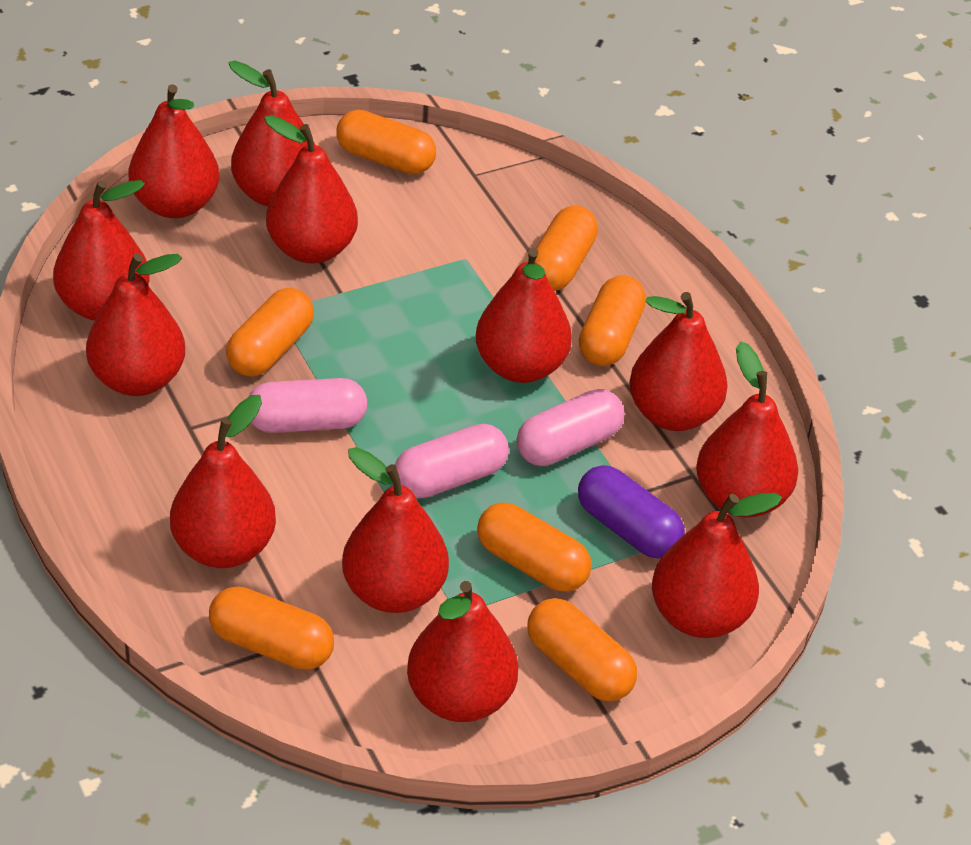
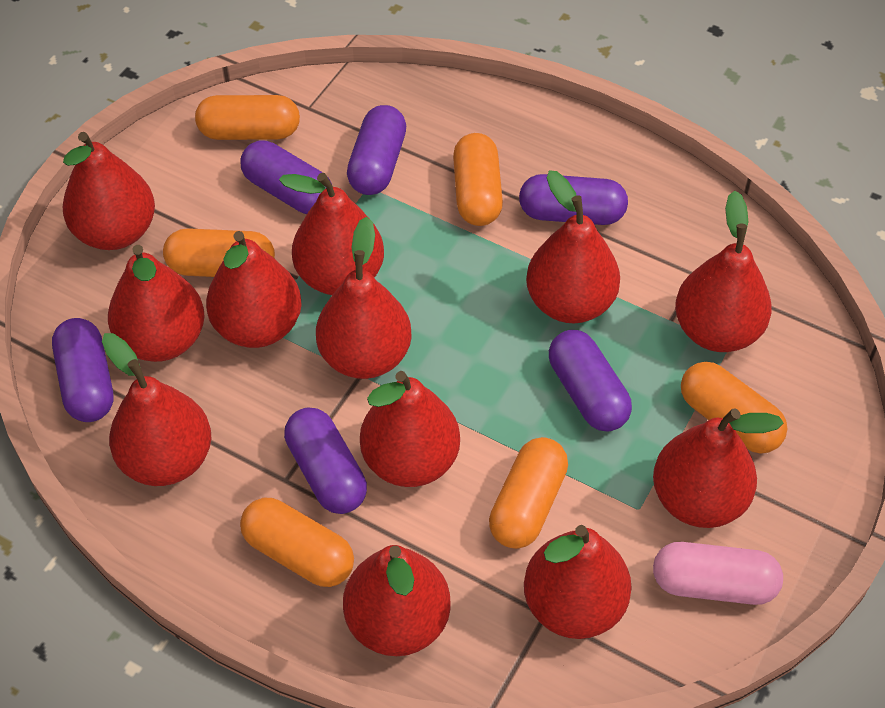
orange capsule: 7 -> 6
pink capsule: 3 -> 1
purple capsule: 1 -> 6

